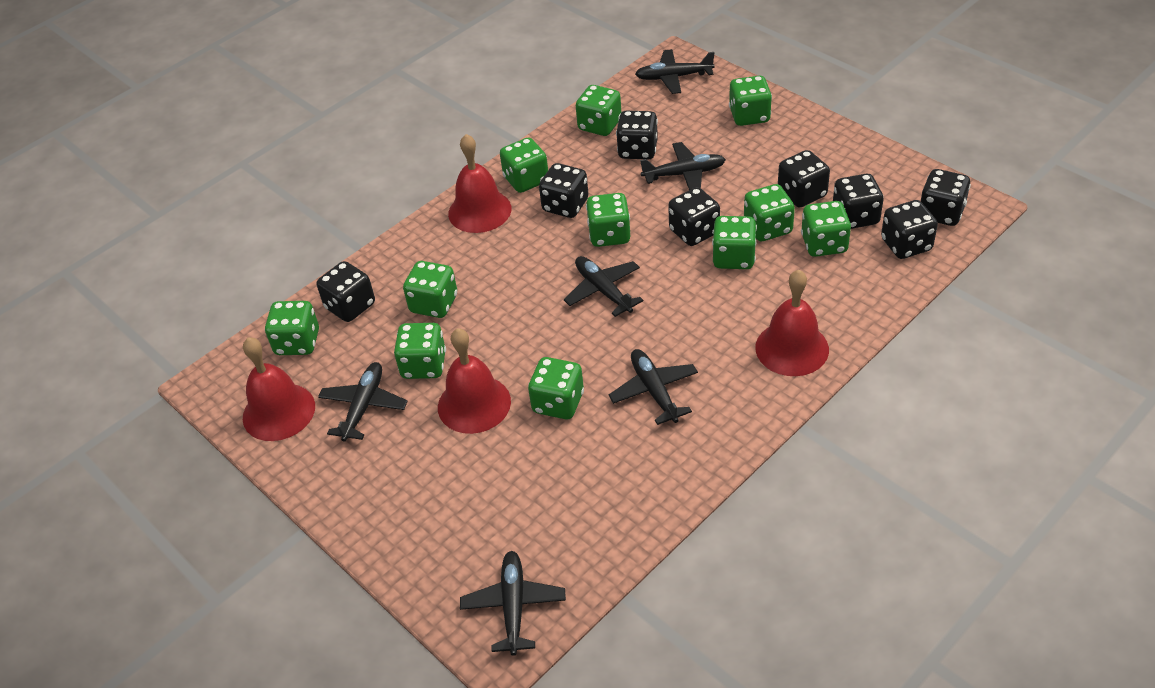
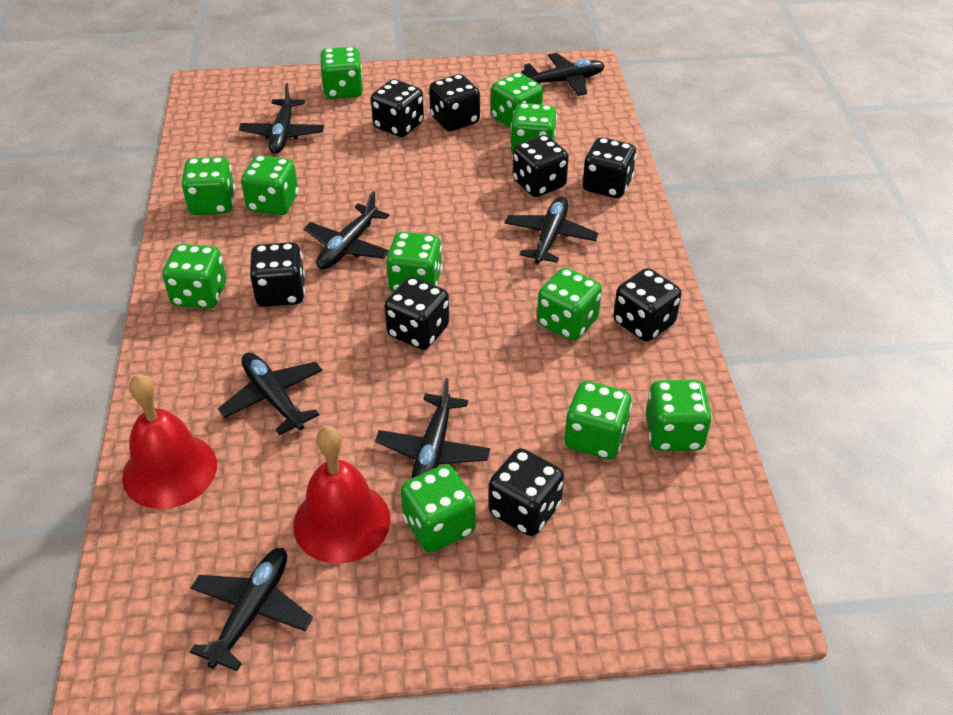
black plane: 6 -> 7
red bell: 4 -> 2

